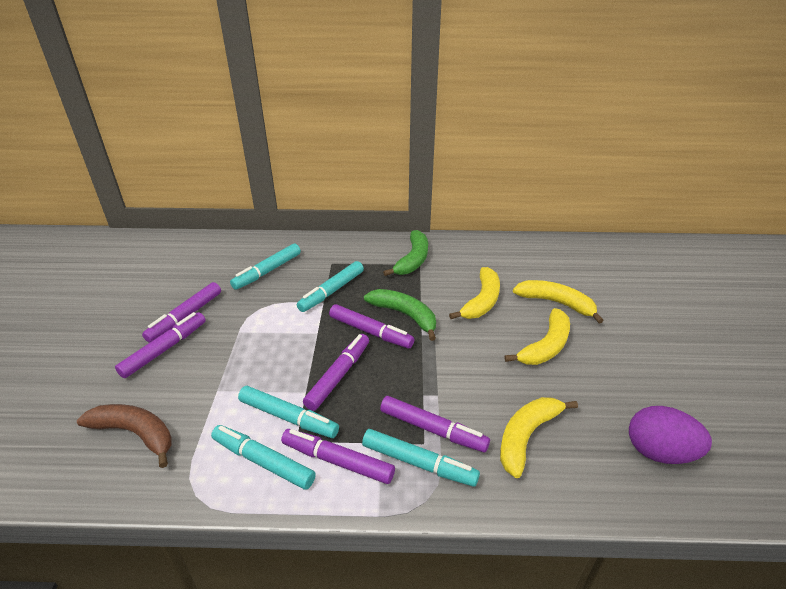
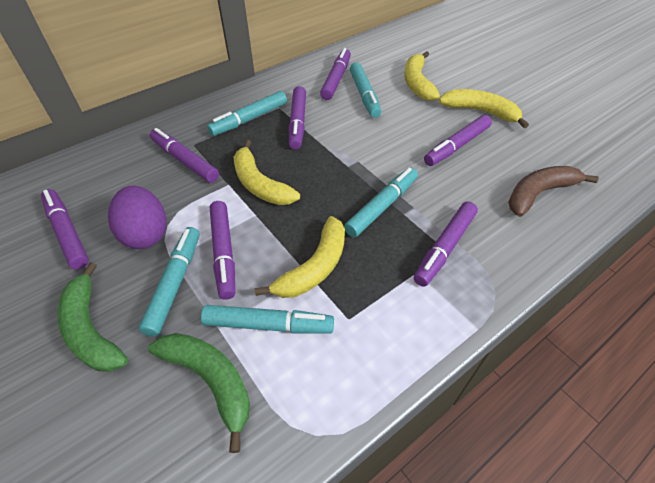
purple marker: 6 -> 7

